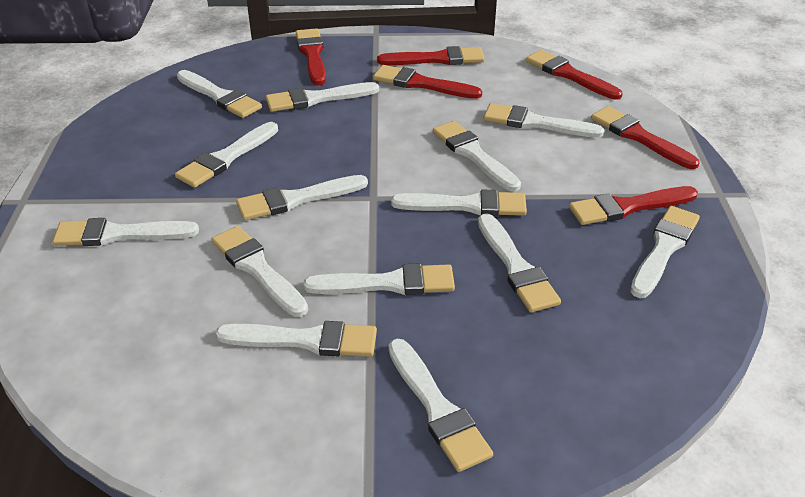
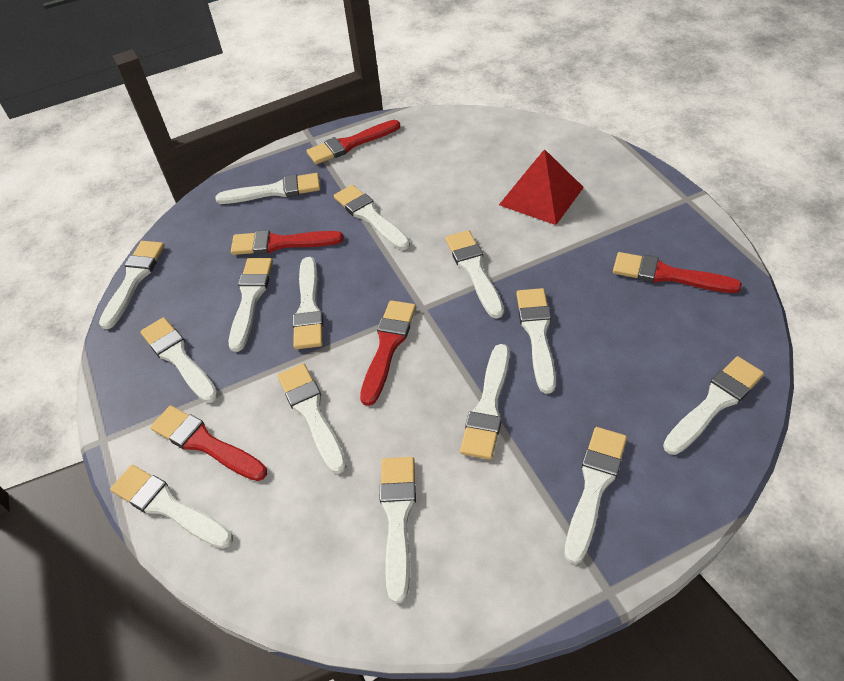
red brush: 6 -> 5
red pyramid: 0 -> 1

